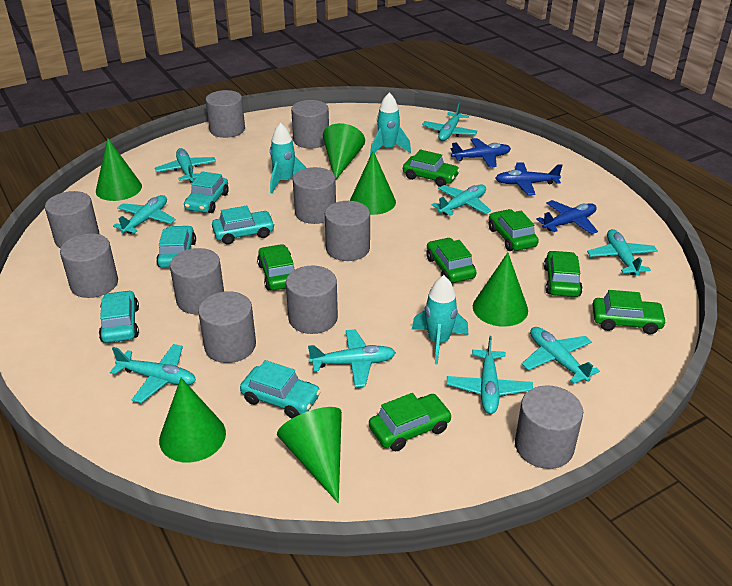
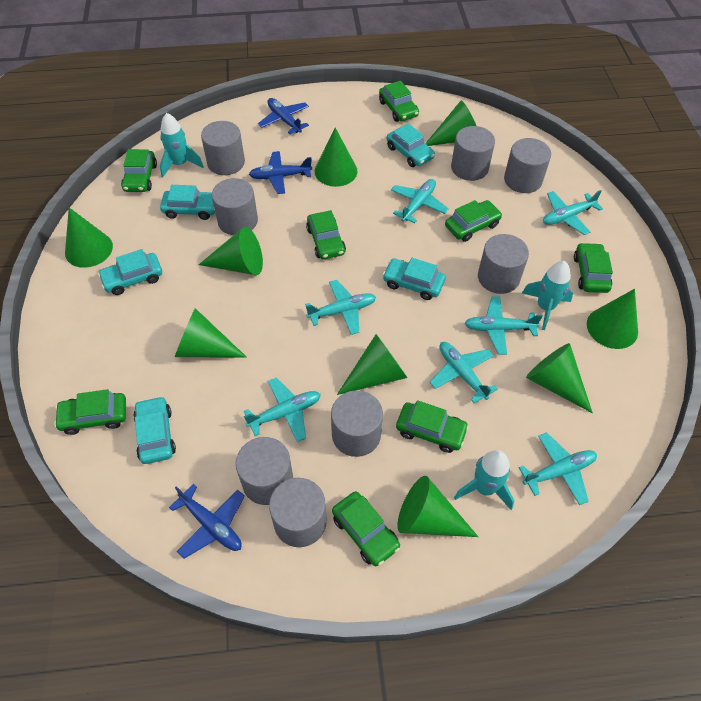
green car: 7 -> 8
green cone: 6 -> 9
grey cylinder: 10 -> 8
turquoise plane: 9 -> 7

